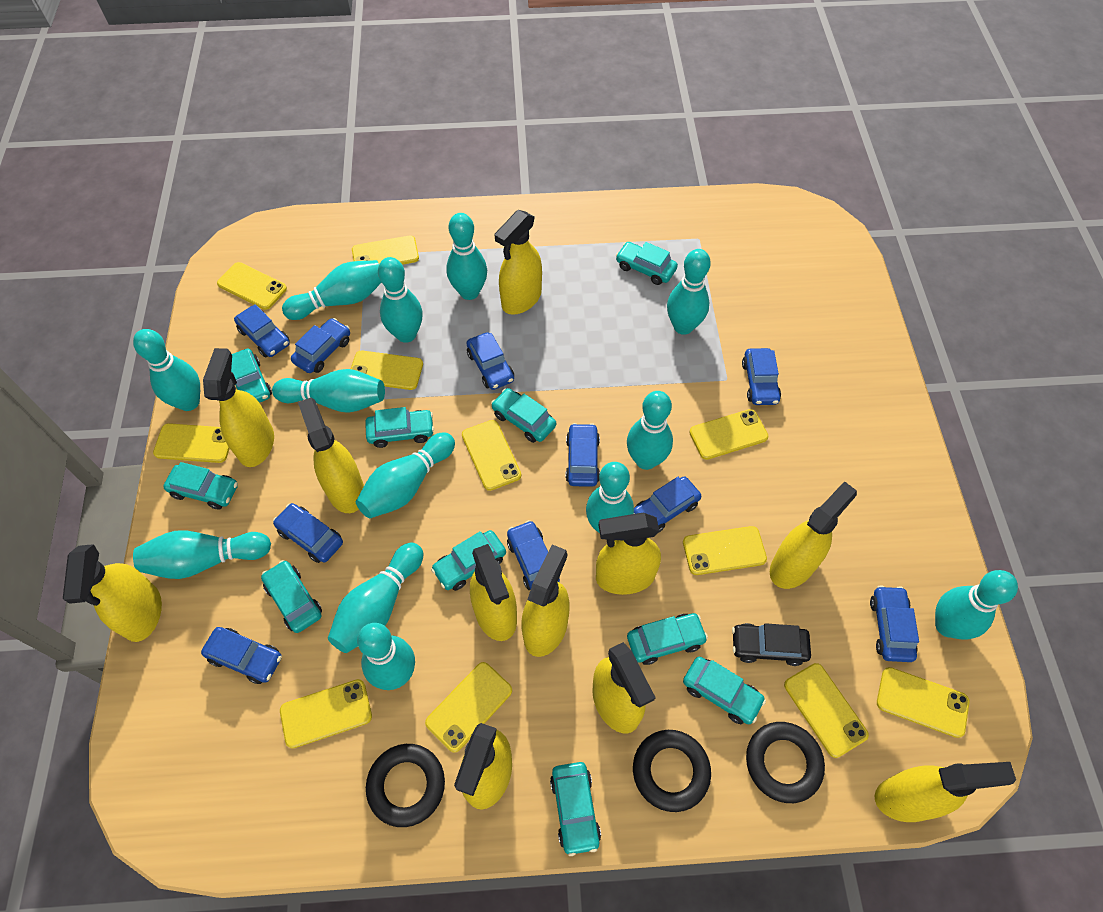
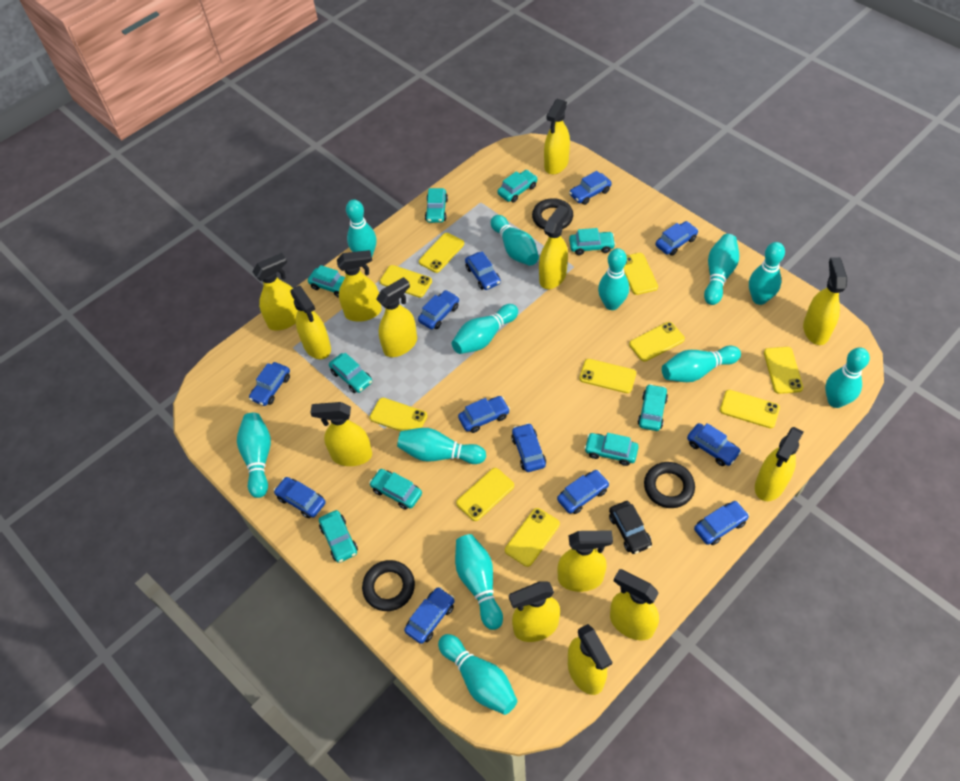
blue car: 10 -> 12
turquoise bowling pin: 13 -> 12
turquoise car: 10 -> 9
yellow phone: 11 -> 10
yellow spray bottle: 11 -> 13

